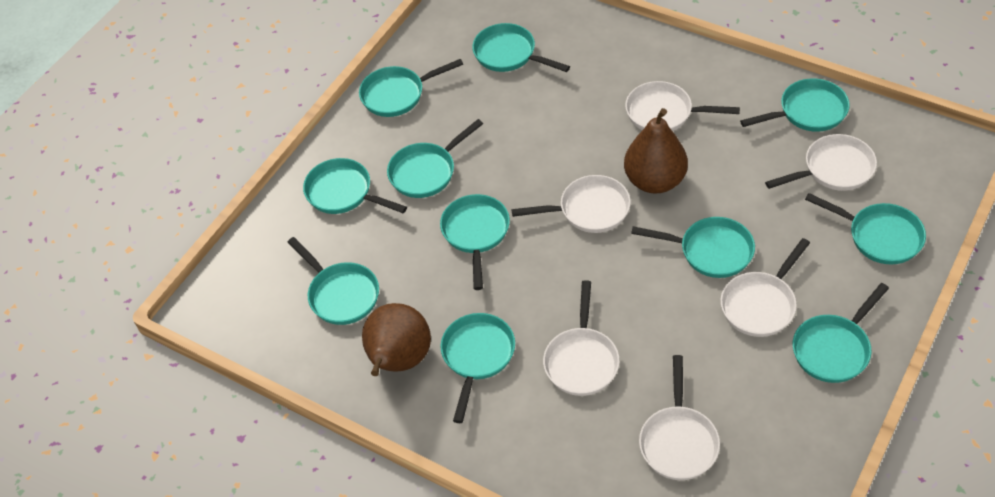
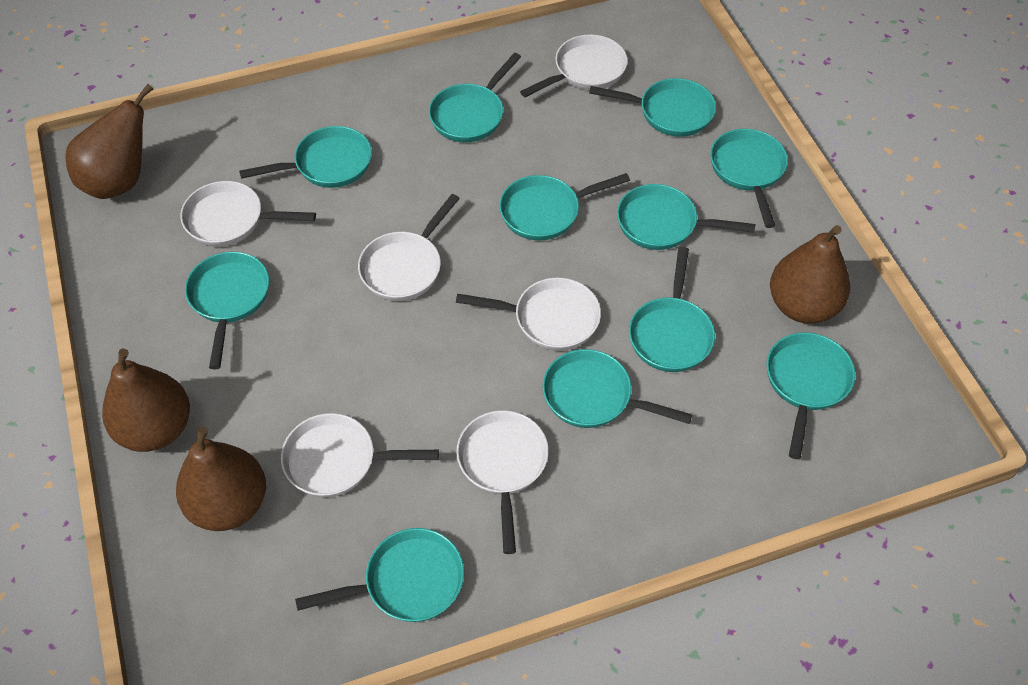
brown pear: 2 -> 4

